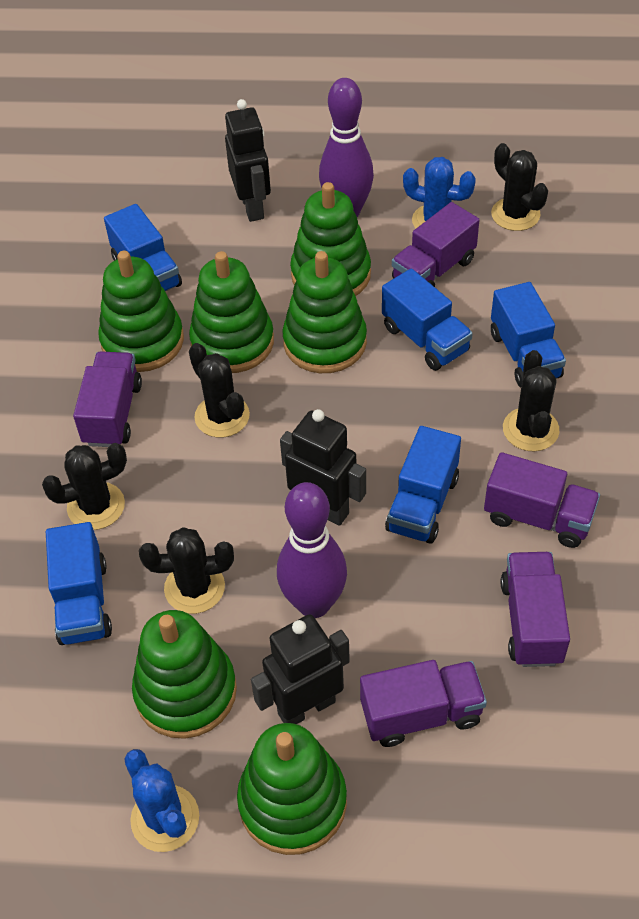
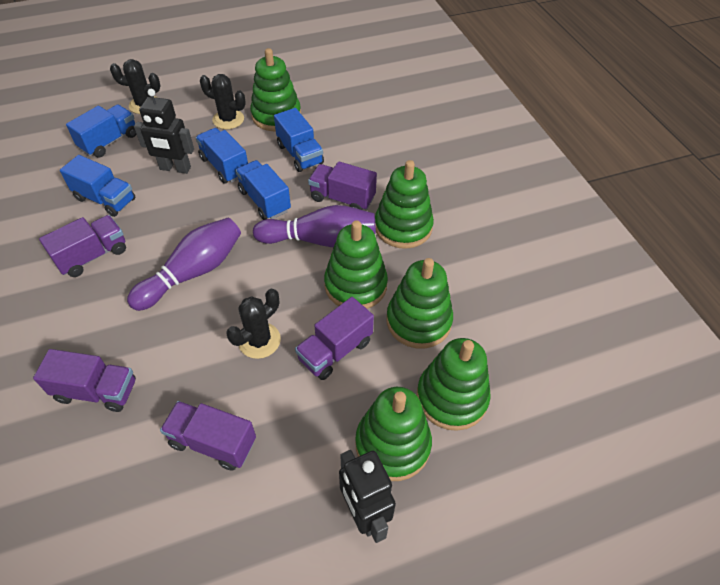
black cactus: 5 -> 3
black robot: 3 -> 2
blue cactus: 2 -> 0

